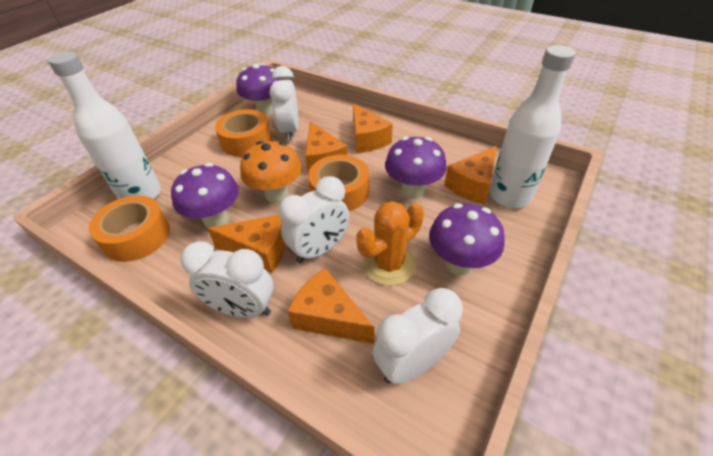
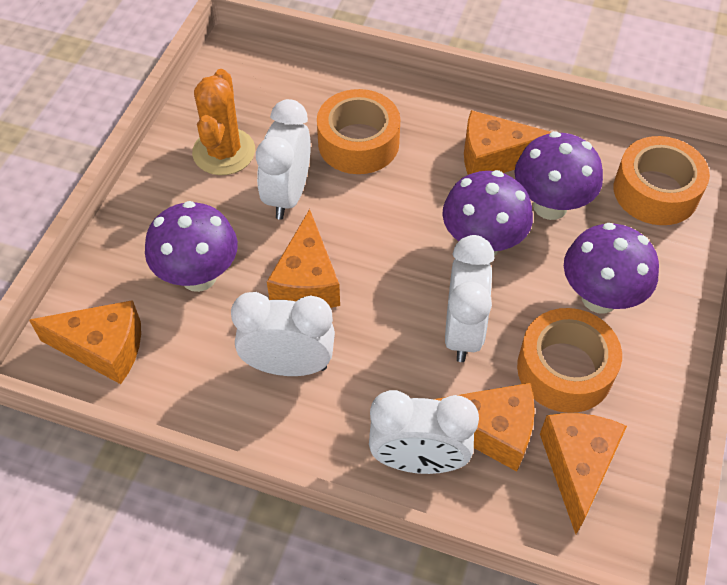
orange mushroom: 1 -> 0
white bottle: 2 -> 0

